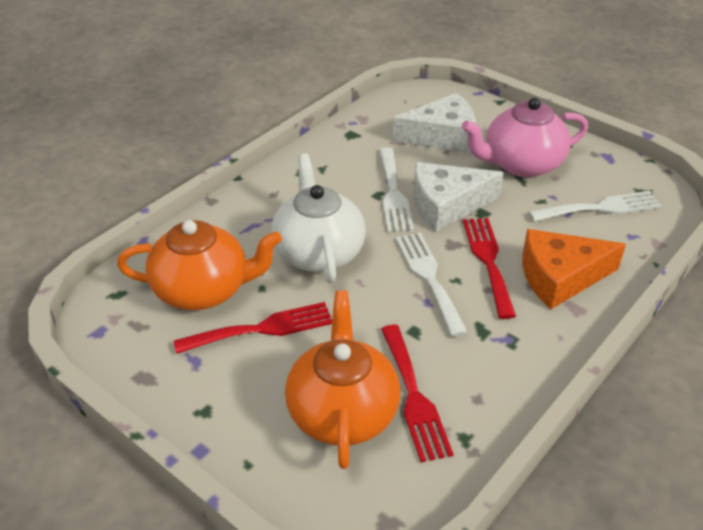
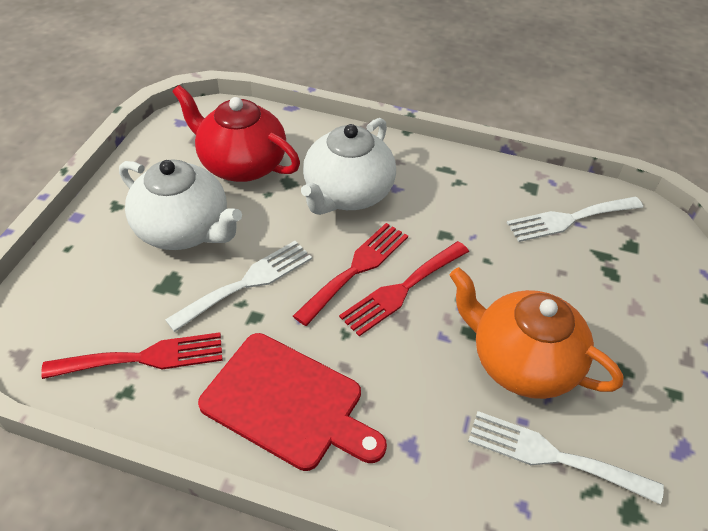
orange cheese: 1 -> 0
orange teapot: 2 -> 1
pink teapot: 1 -> 0
red cutting board: 0 -> 1
red teapot: 0 -> 1
white cheese: 2 -> 0
white teapot: 1 -> 2

